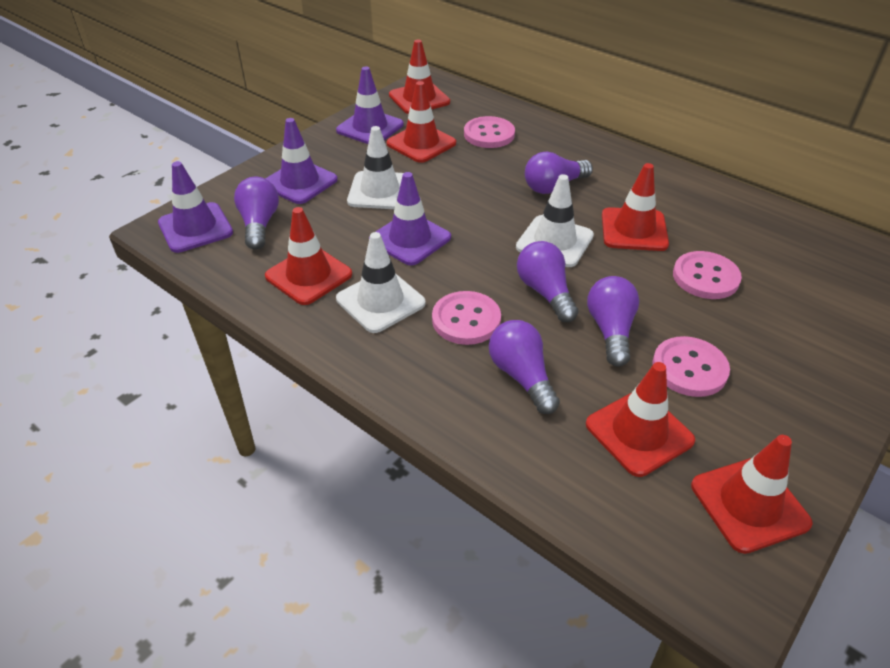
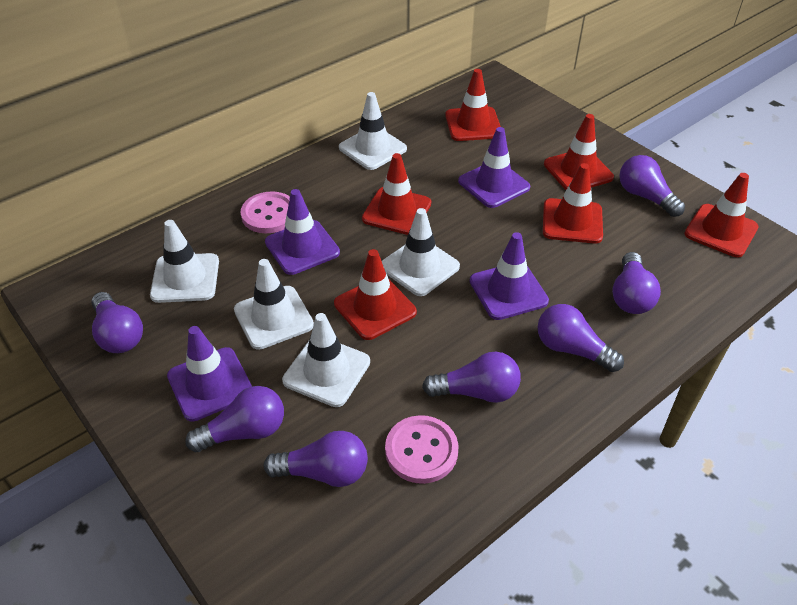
pink button: 4 -> 2
purple light bulb: 5 -> 7
white traffic cone: 3 -> 5

